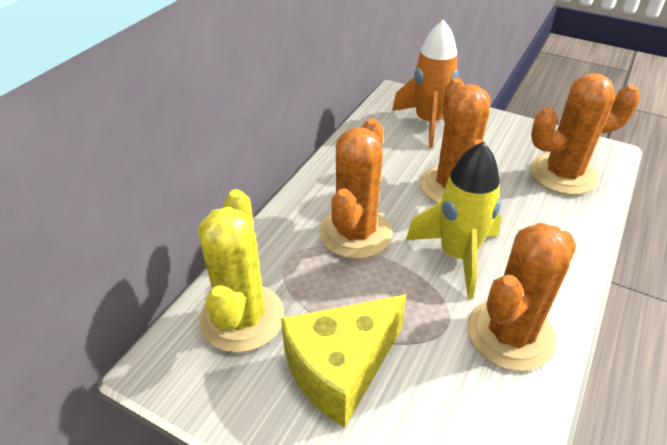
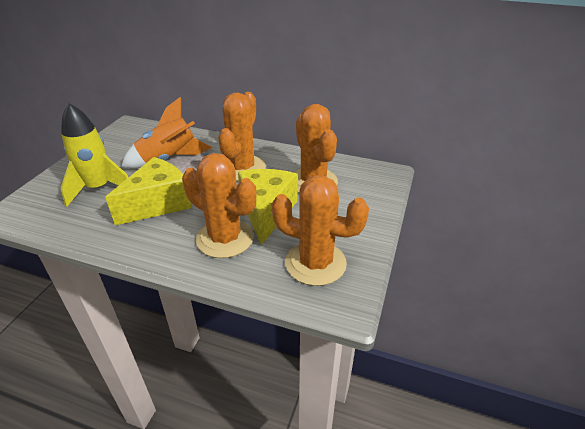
yellow cactus: 1 -> 0
yellow cheese: 1 -> 2

